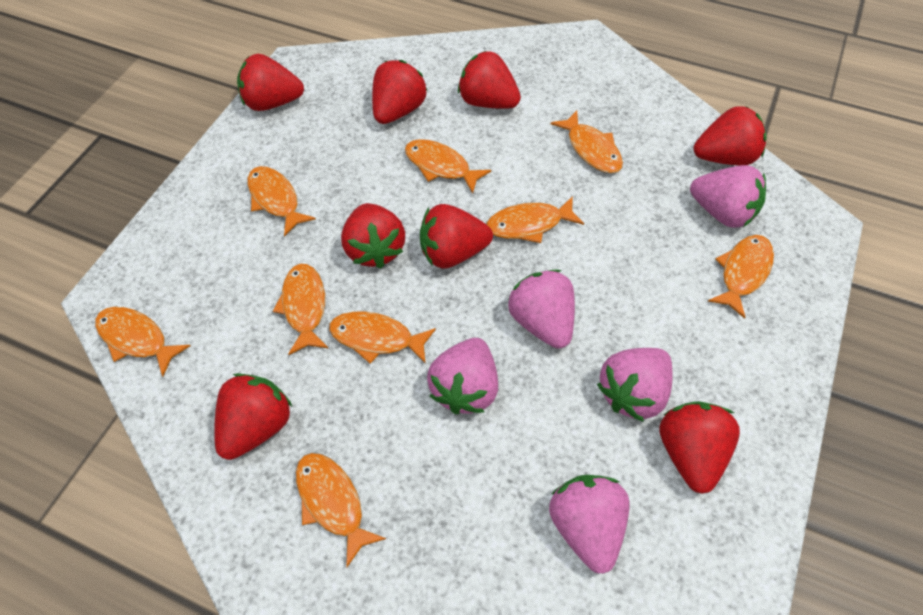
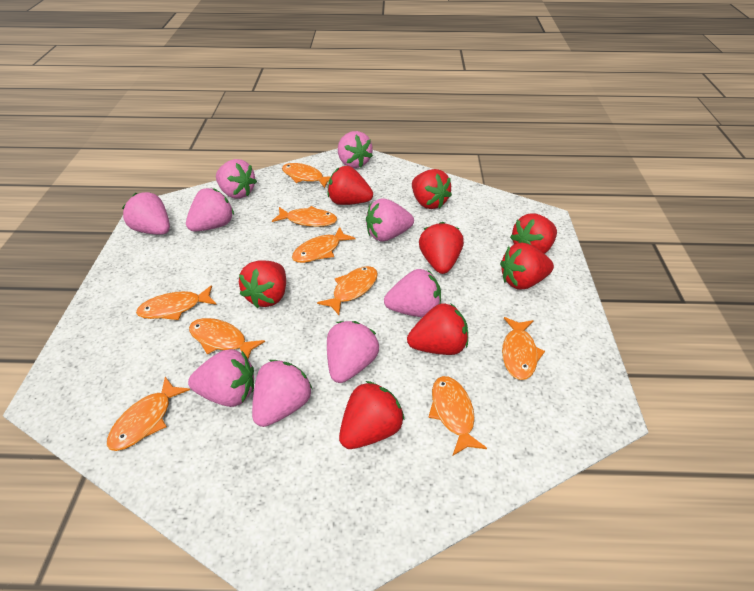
pink strawberry: 5 -> 9

